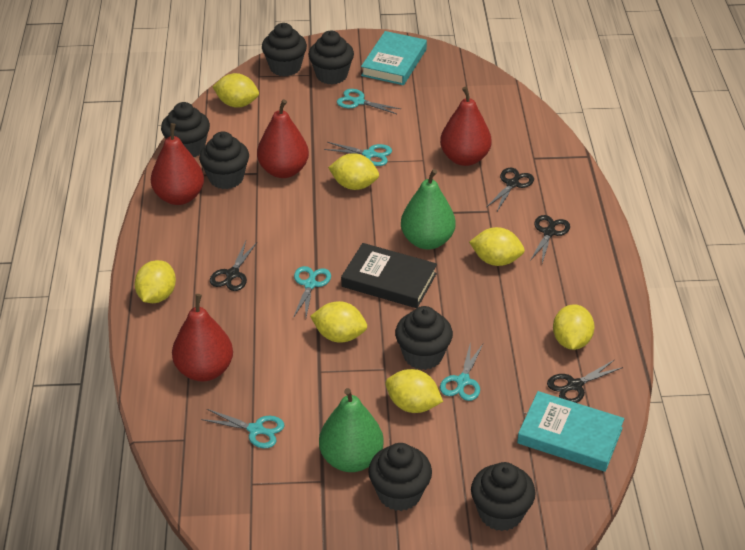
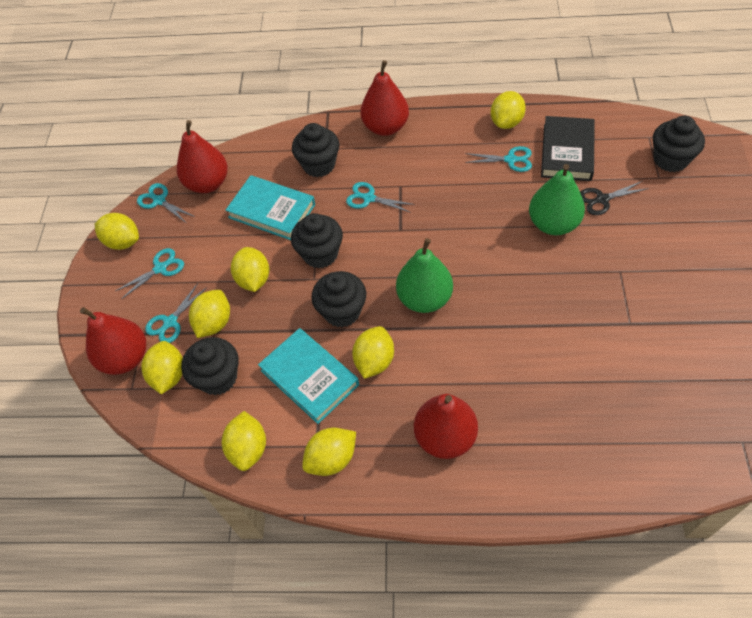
black cupcake: 7 -> 5
black scissors: 4 -> 1
yellow lemon: 7 -> 8

